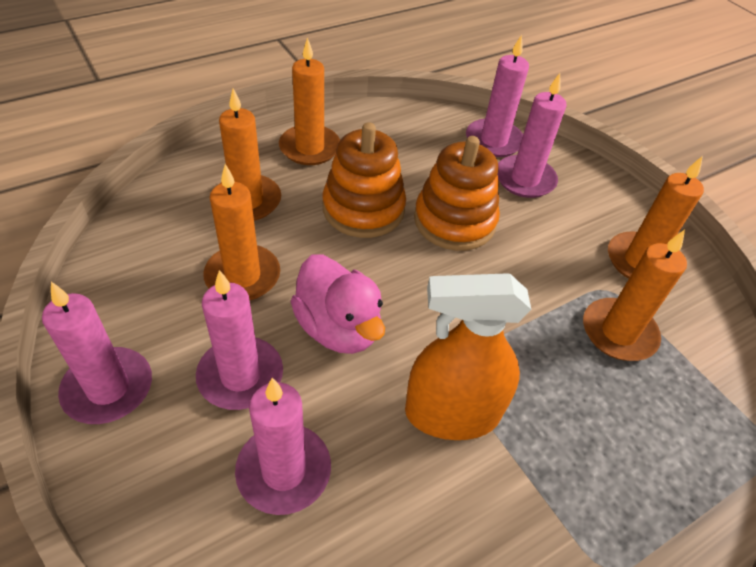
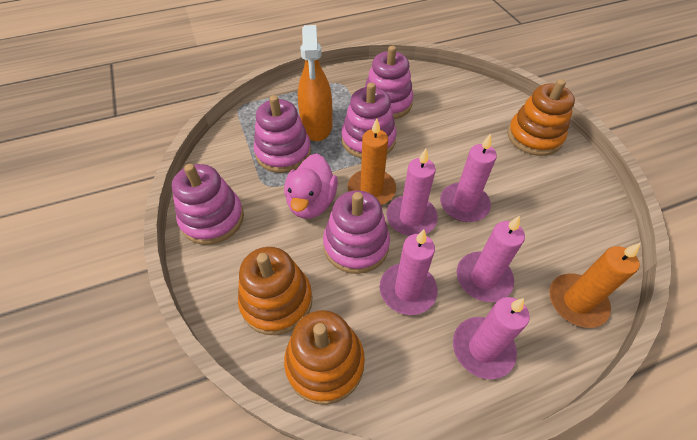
orange candle: 5 -> 2
orange stacking toy: 2 -> 3
pink stacking toy: 0 -> 5

